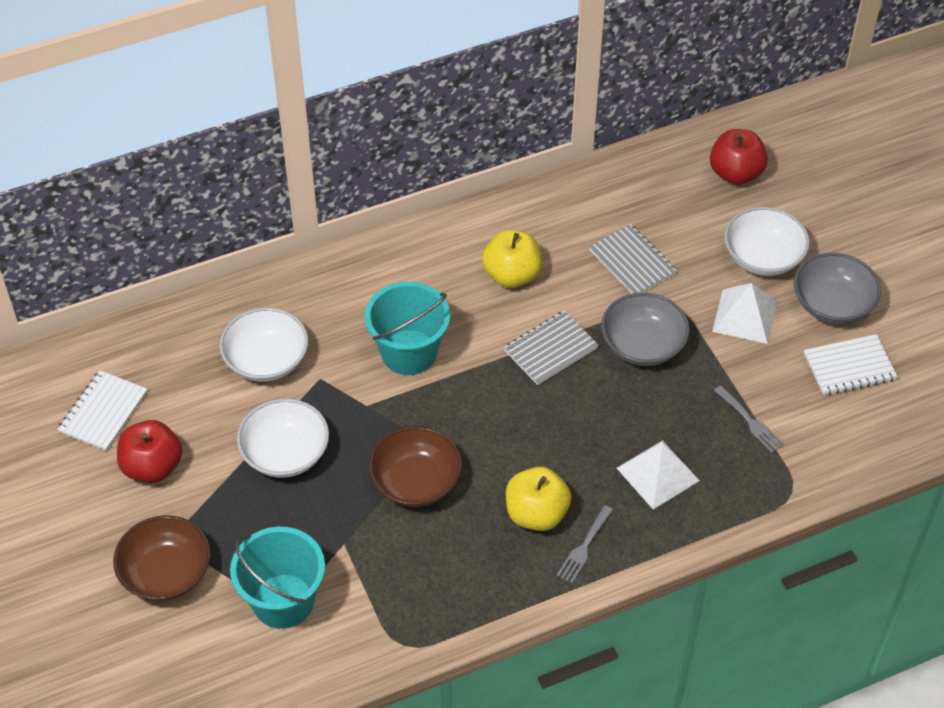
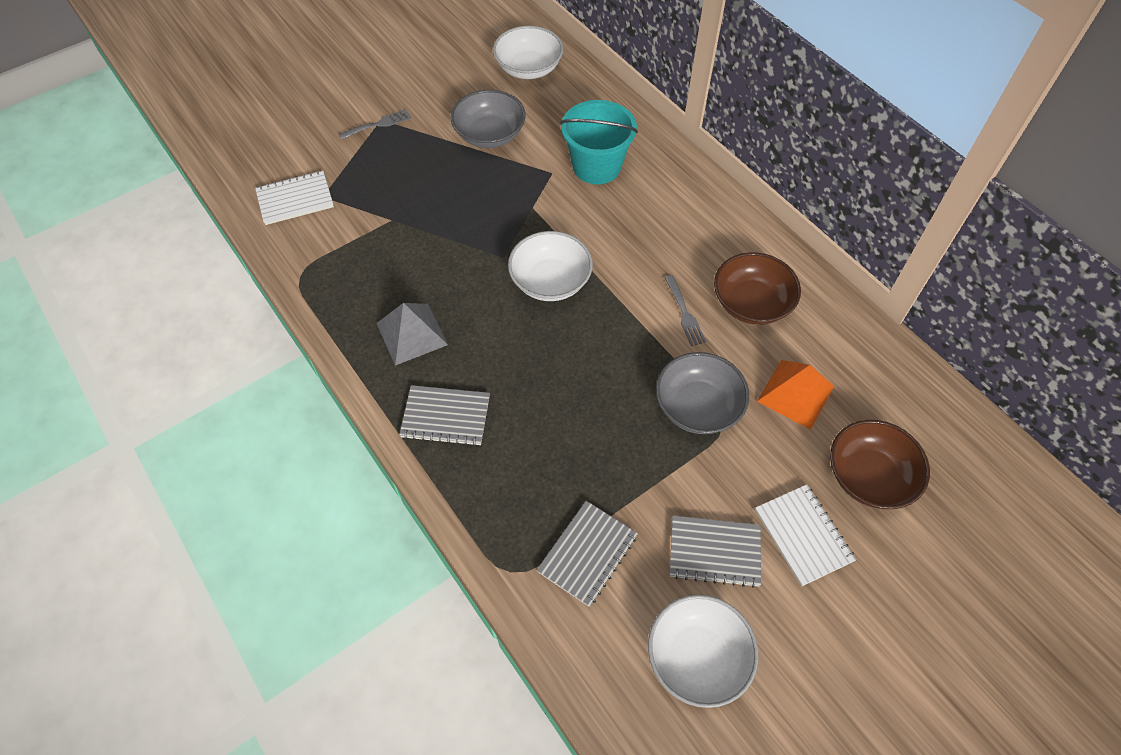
grey notebook: 2 -> 3
grey pyramid: 0 -> 1
orange pyramid: 0 -> 1
red apple: 2 -> 0
turquoise bucket: 2 -> 1
white pyramid: 2 -> 0
yellow apple: 2 -> 0

